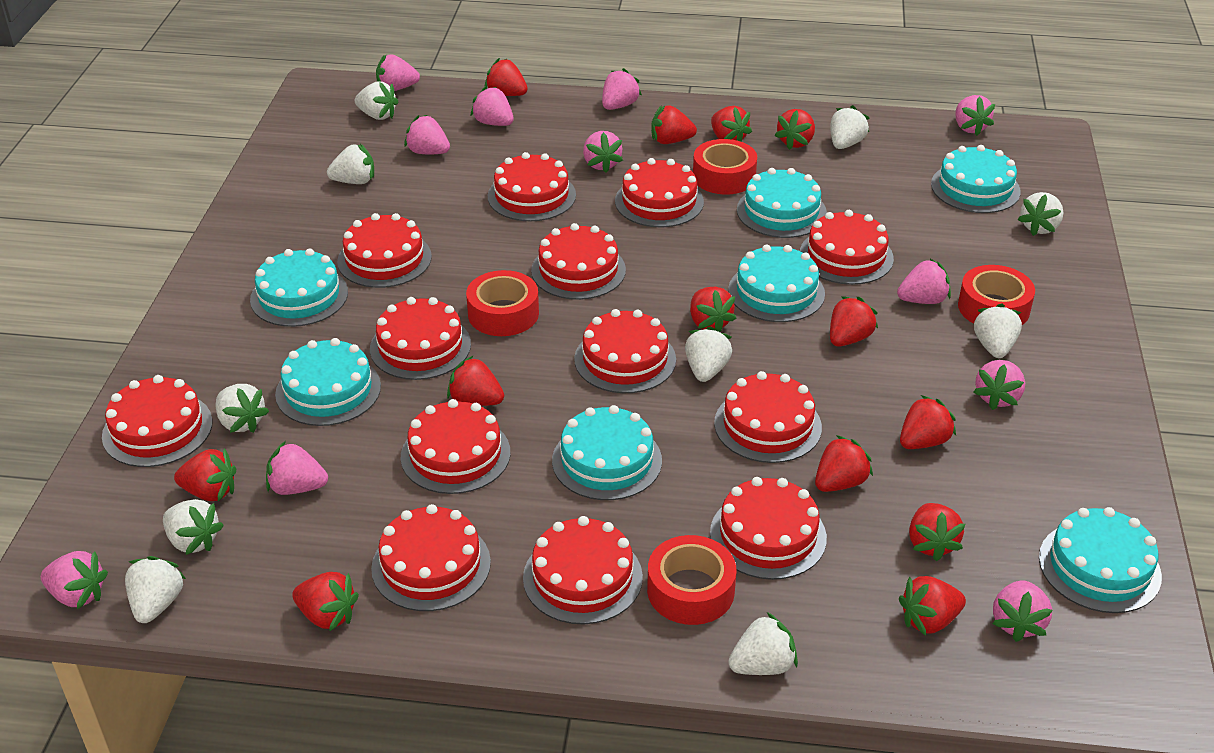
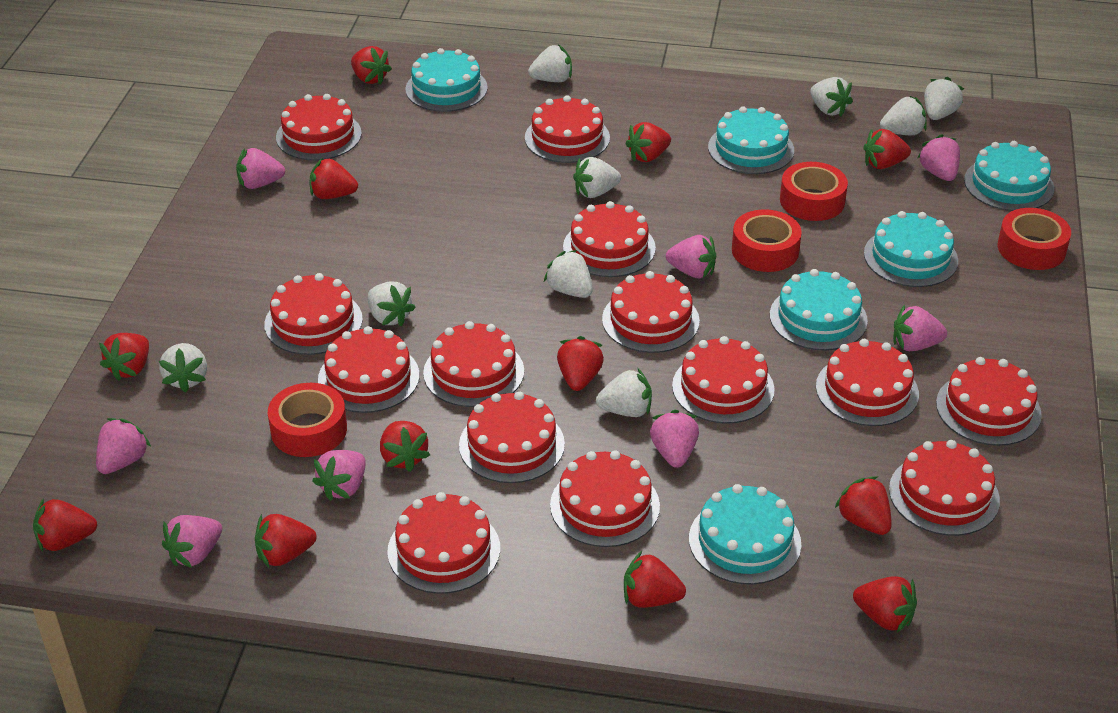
pink strawberry: 11 -> 8
red cake: 13 -> 14
red strawberry: 13 -> 12
turquoise cake: 7 -> 6
white strawberry: 10 -> 9

